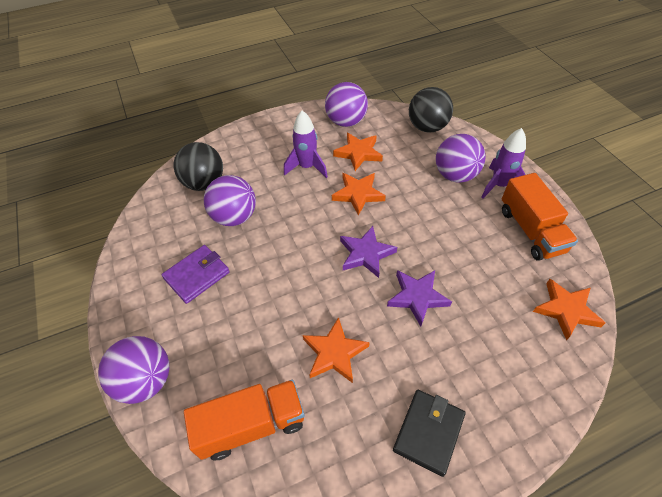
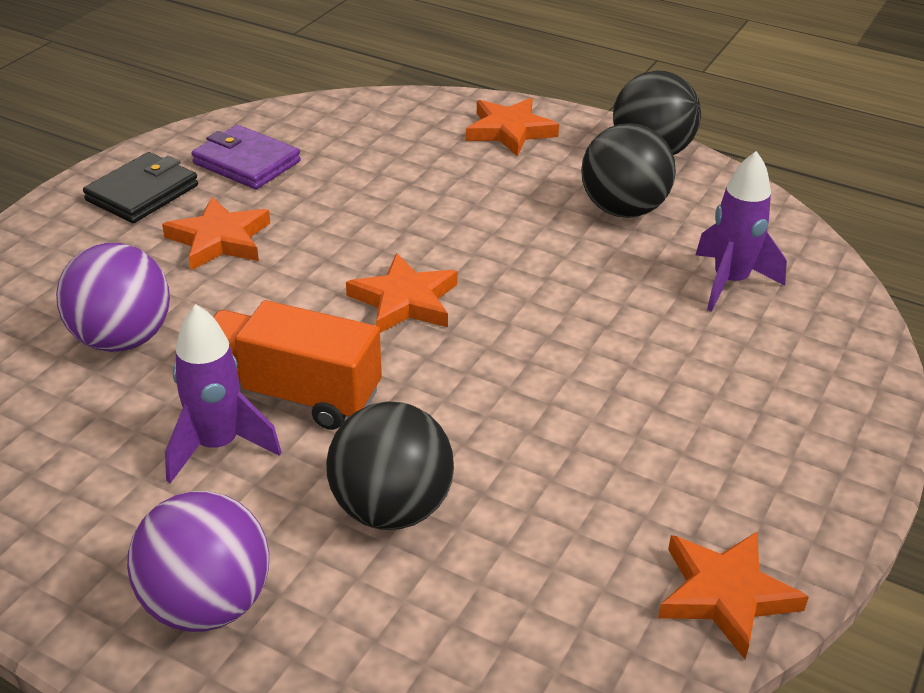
black ball: 2 -> 3
orange truck: 2 -> 1
purple ball: 4 -> 2
purple star: 2 -> 0

